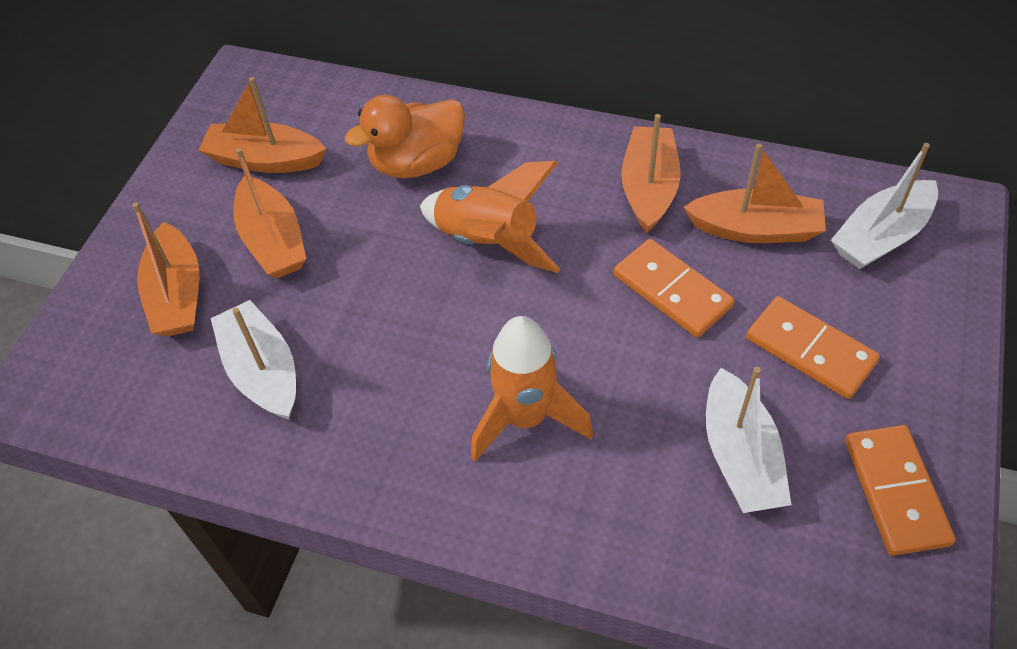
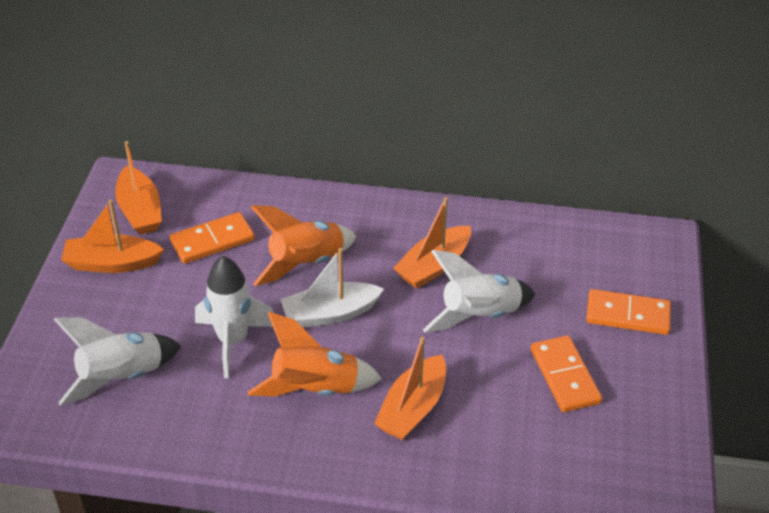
orange boat: 5 -> 4
orange duck: 1 -> 0
white boat: 3 -> 1
white rocket: 0 -> 3

